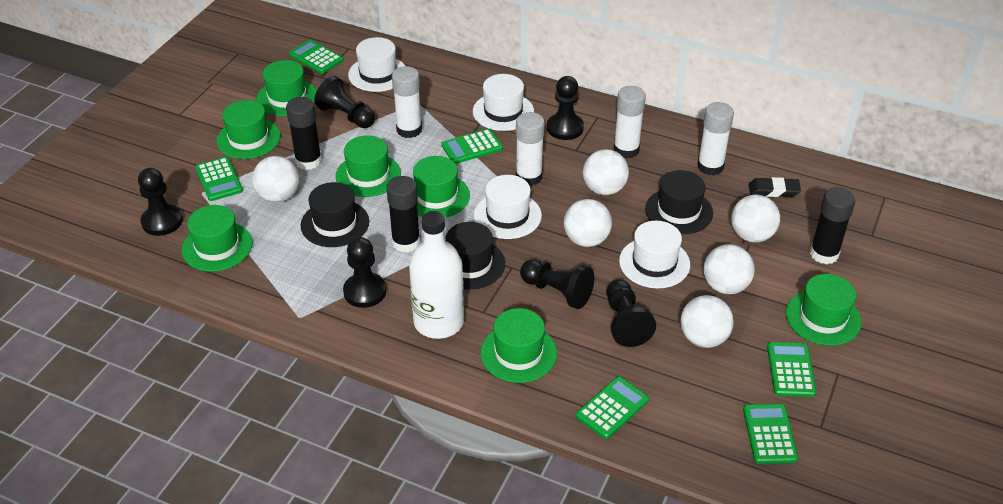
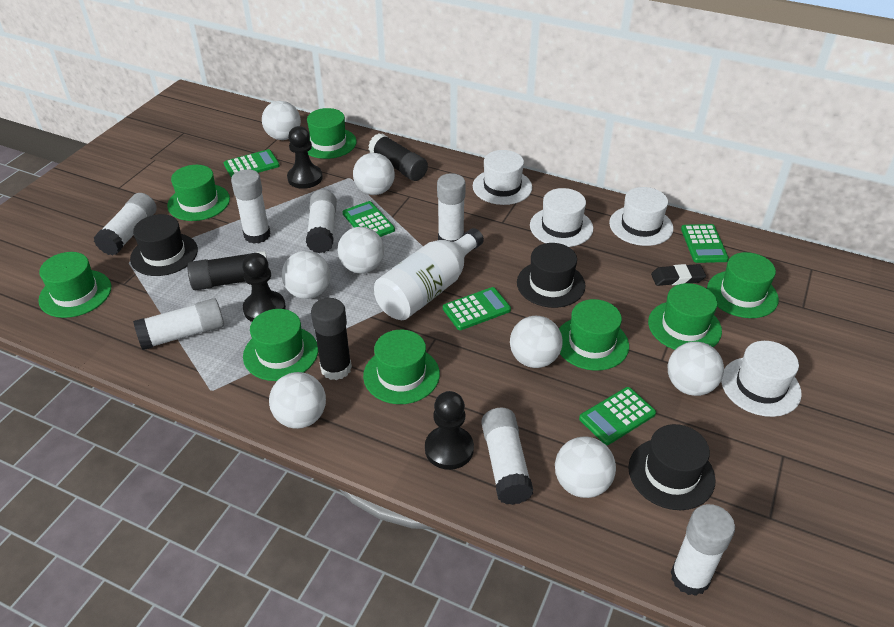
black pawn: 6 -> 3
green calculator: 6 -> 5
green hat: 7 -> 8
white ball: 6 -> 8
white glue stick: 4 -> 7

